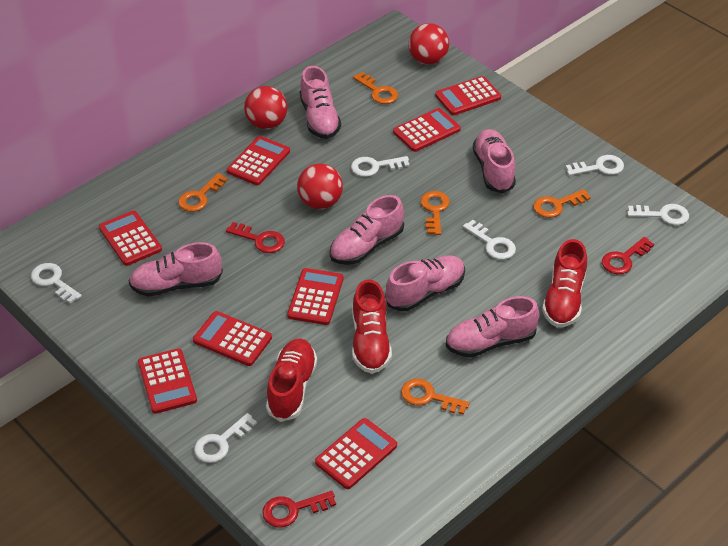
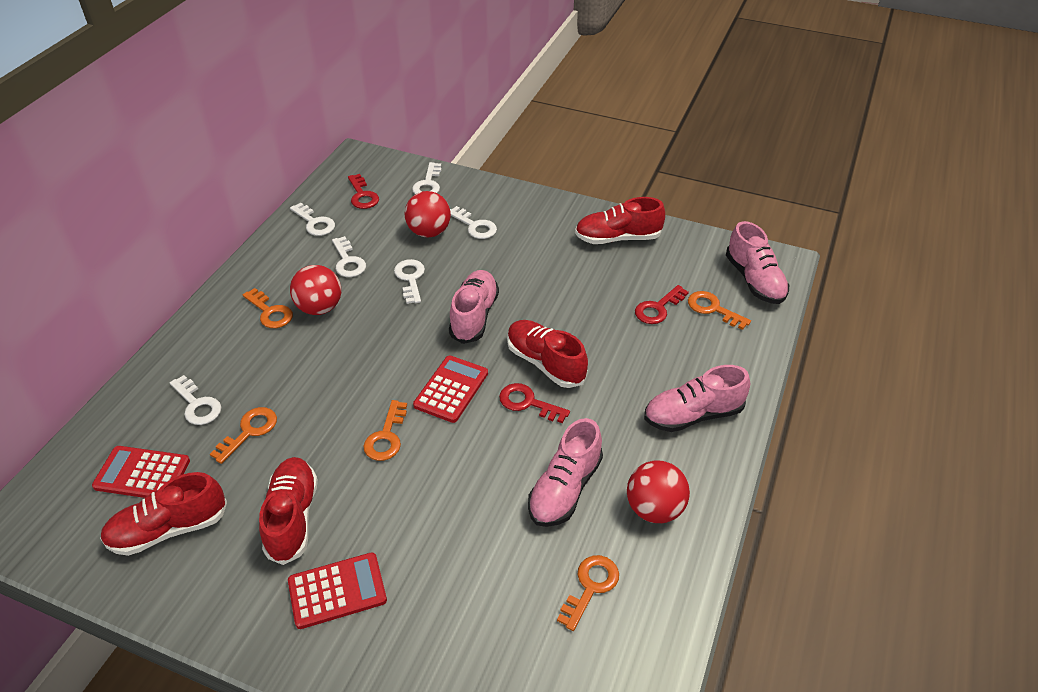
pink shoe: 6 -> 4
red calculator: 8 -> 3
red shoe: 3 -> 4

